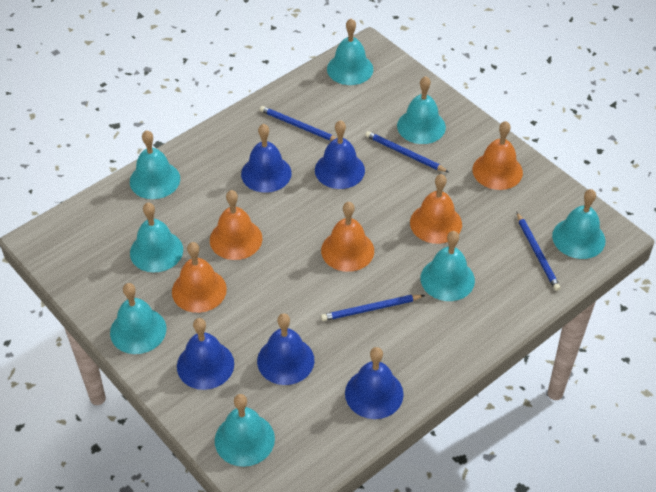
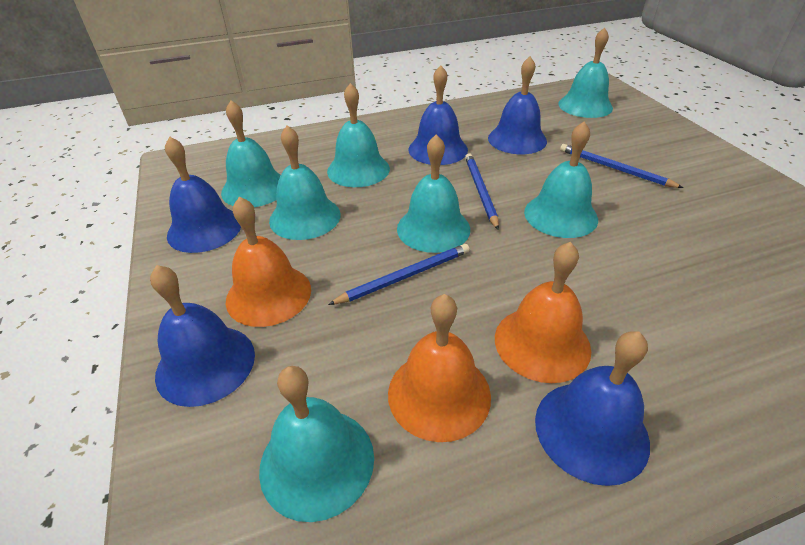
blue pencil: 4 -> 3
orange bell: 5 -> 3
turquoise bell: 8 -> 7

